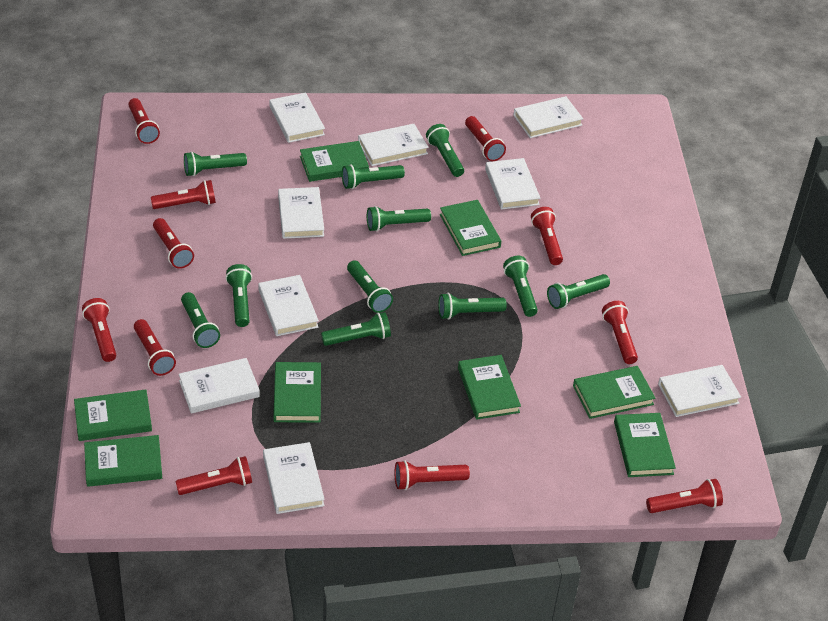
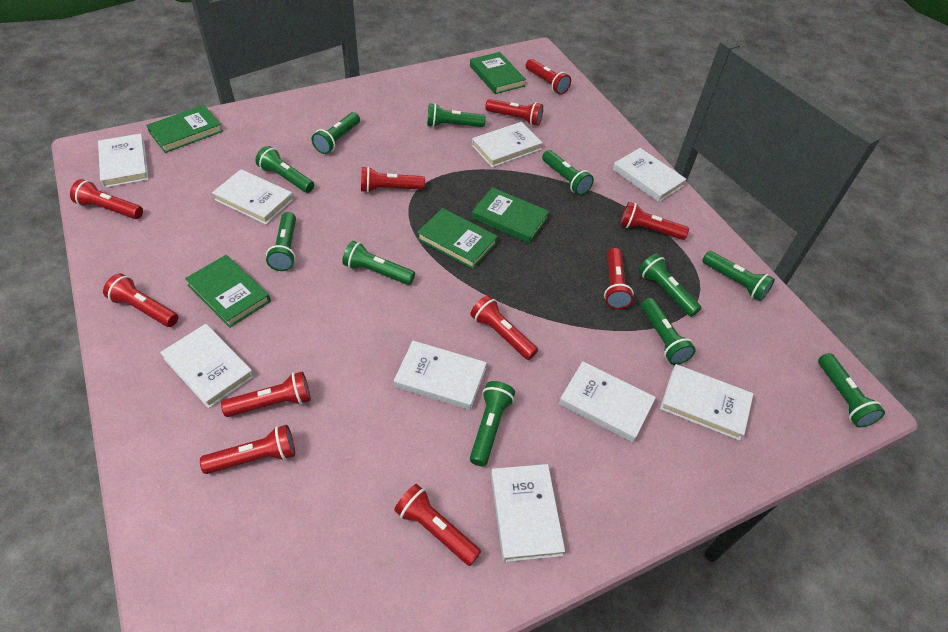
green book: 8 -> 5

